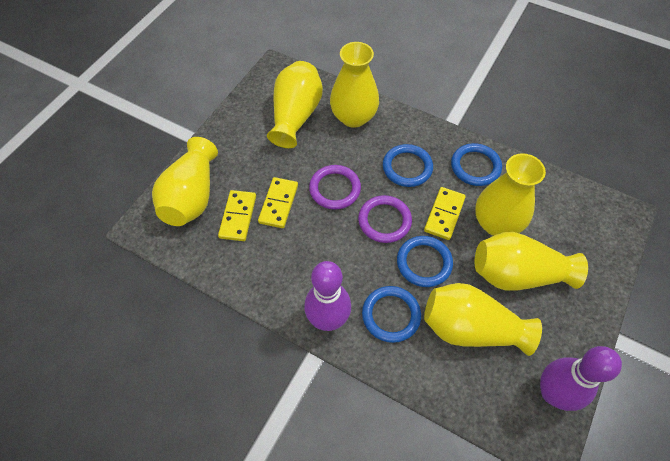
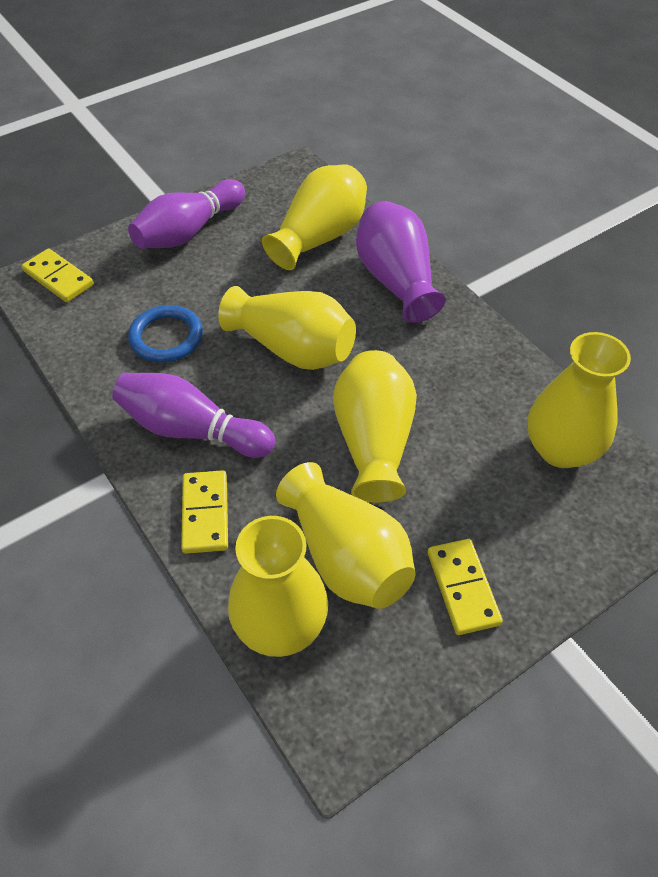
blue ring: 4 -> 1
purple ring: 2 -> 0
purple vase: 0 -> 1

